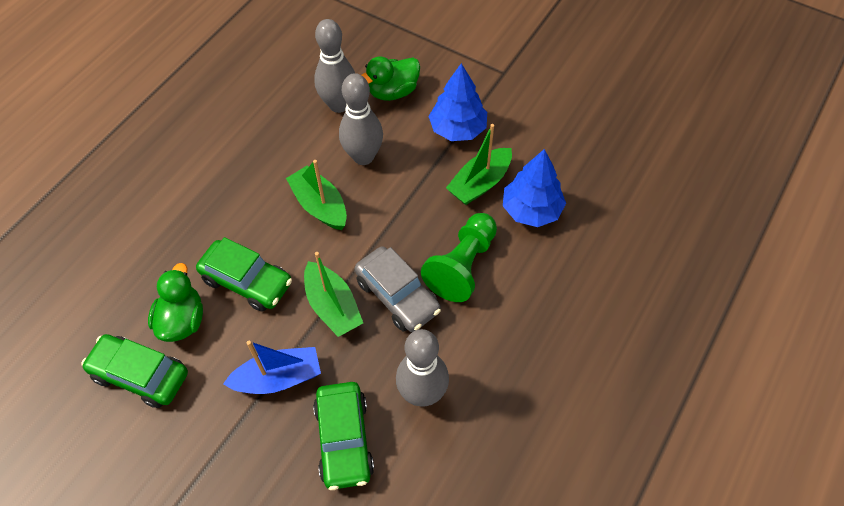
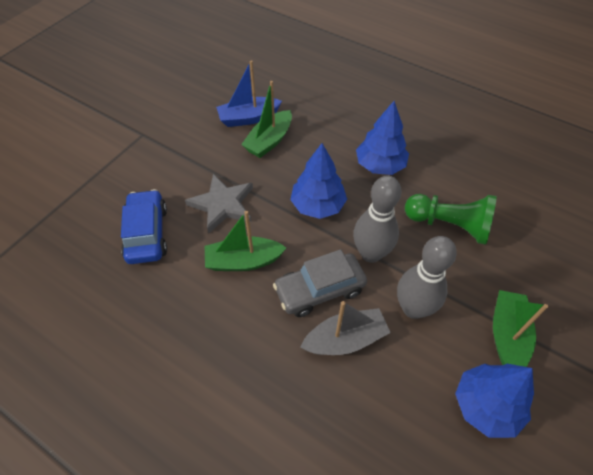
blue car: 0 -> 1
blue tree: 2 -> 3
green car: 3 -> 0
green duck: 2 -> 0
grey boat: 0 -> 1
grey bowling pin: 3 -> 2
grey star: 0 -> 1

